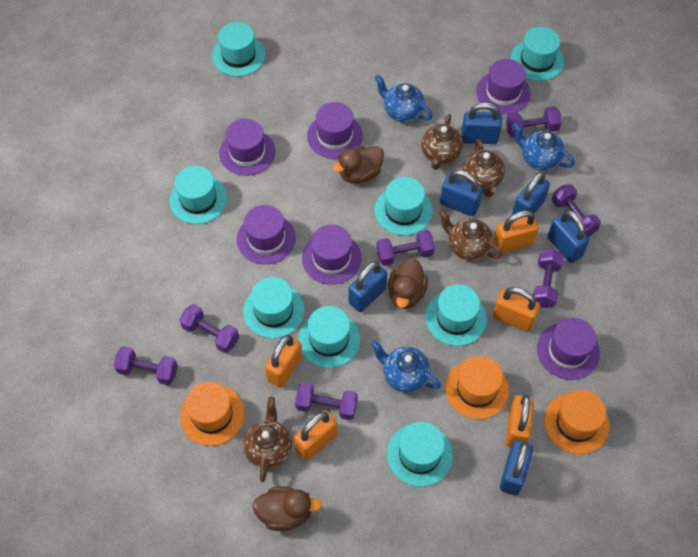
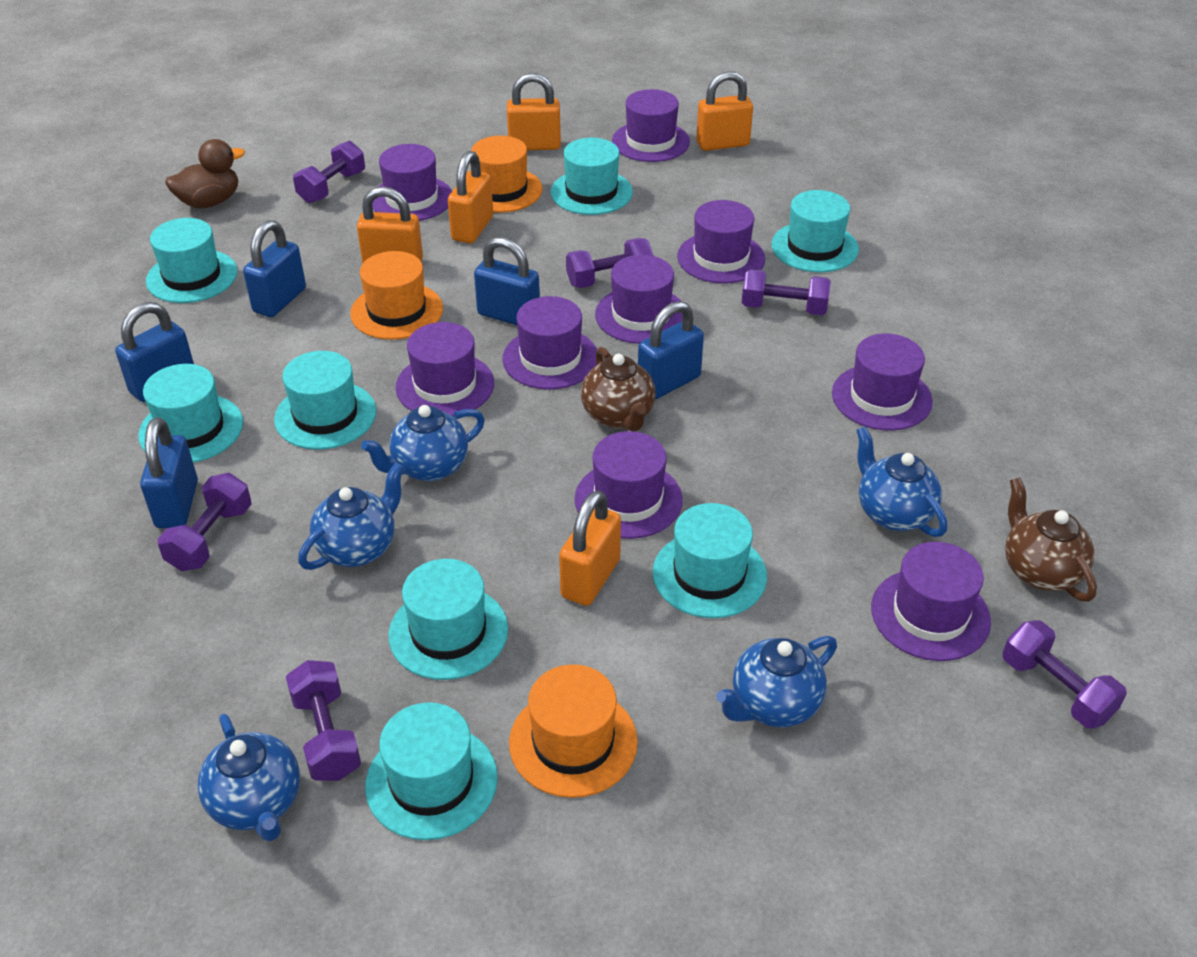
blue padlock: 6 -> 5
blue teapot: 3 -> 5
brown duck: 3 -> 1
brown teapot: 4 -> 2
purple dumbbell: 7 -> 6
purple hat: 6 -> 9

